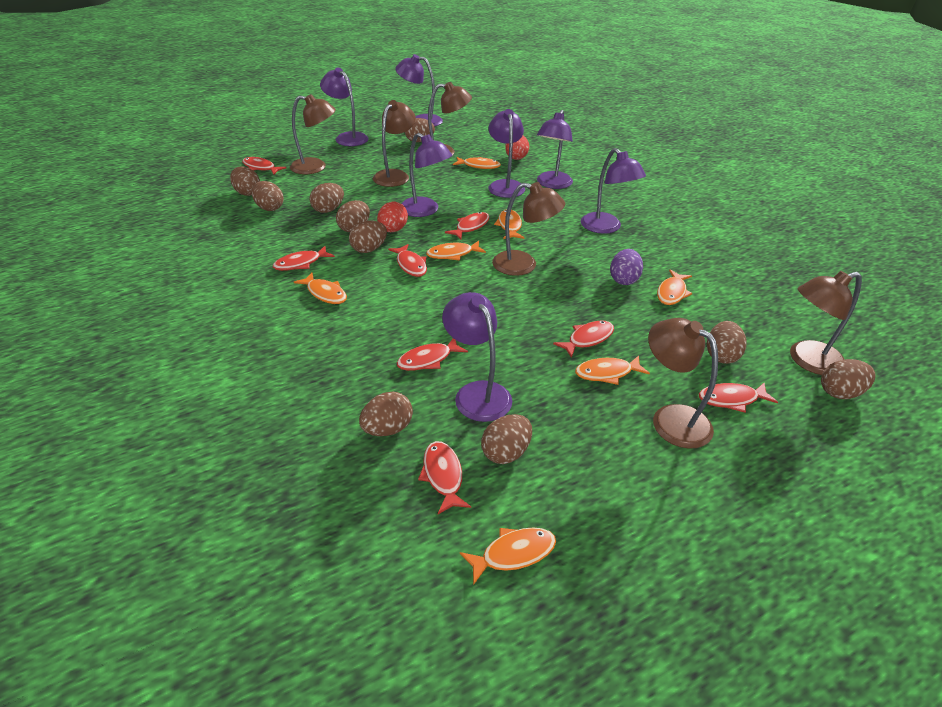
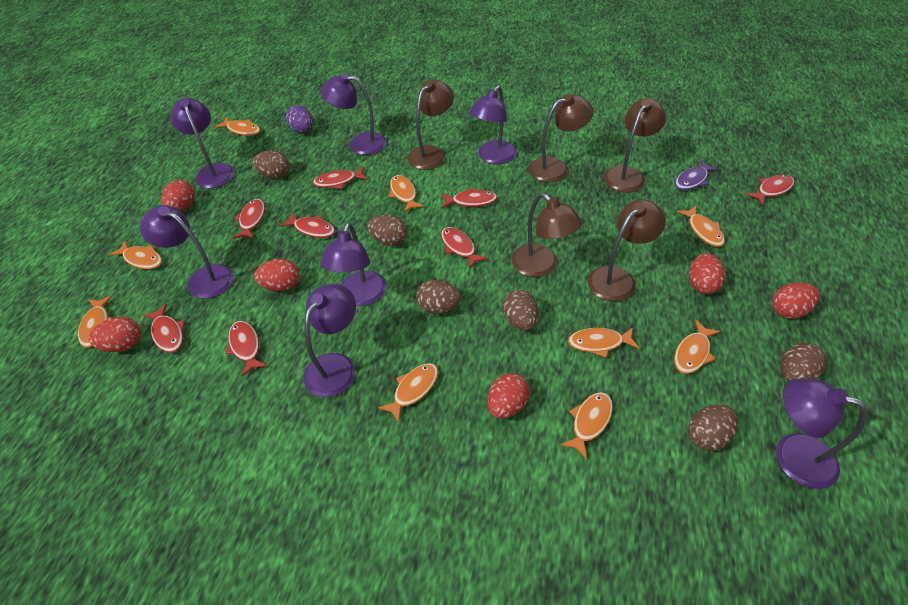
brown egg: 10 -> 6
brown lamp: 6 -> 5
orange fish: 7 -> 9
purple fish: 0 -> 1
red egg: 2 -> 6

